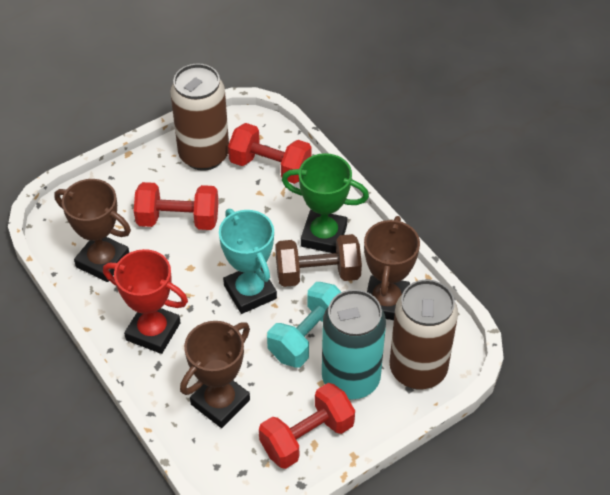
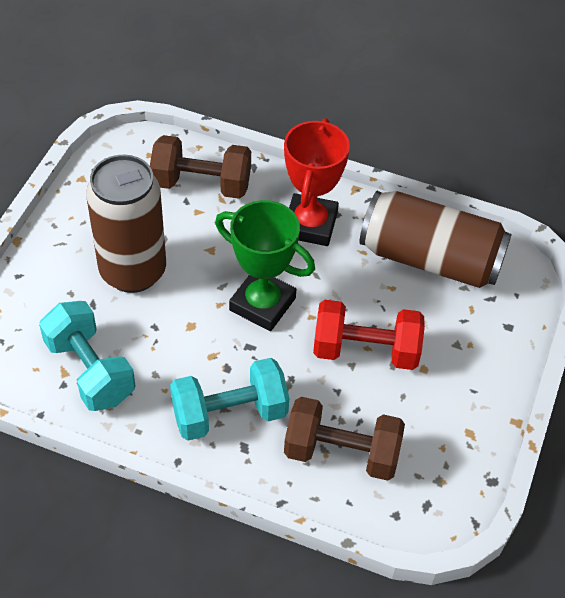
brown dumbbell: 1 -> 2
brown trophy: 3 -> 0
red dumbbell: 3 -> 1
turquoise can: 1 -> 0
turquoise dumbbell: 1 -> 2
turquoise trophy: 1 -> 0

